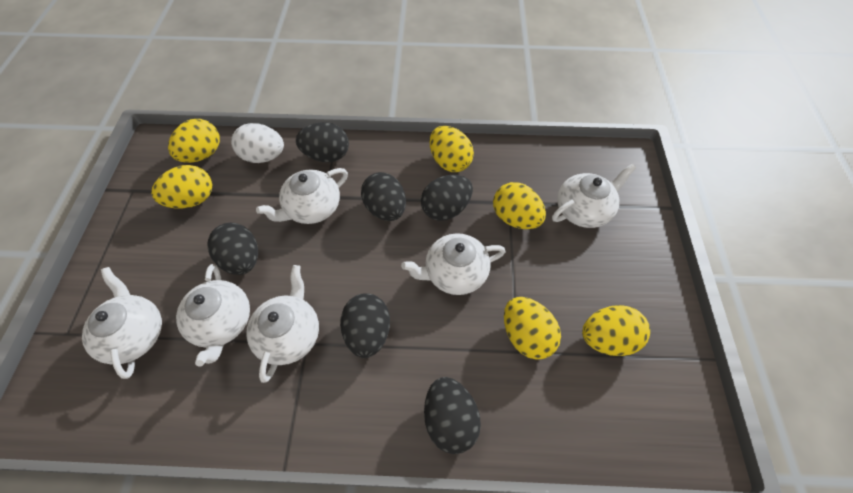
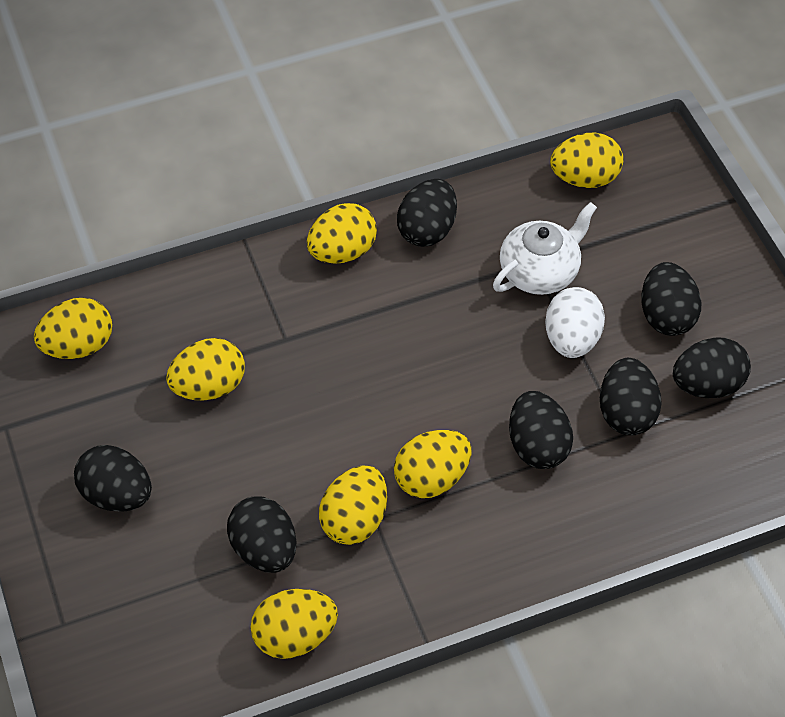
black egg: 6 -> 7
white teapot: 6 -> 1
yellow egg: 6 -> 7

